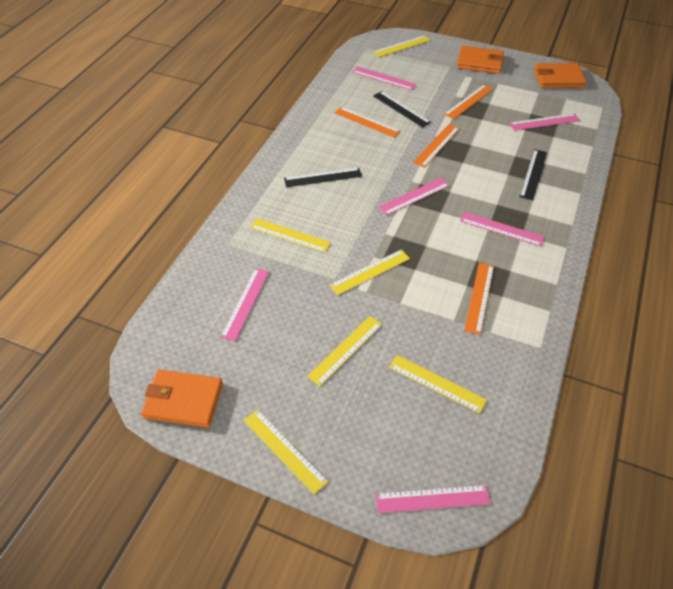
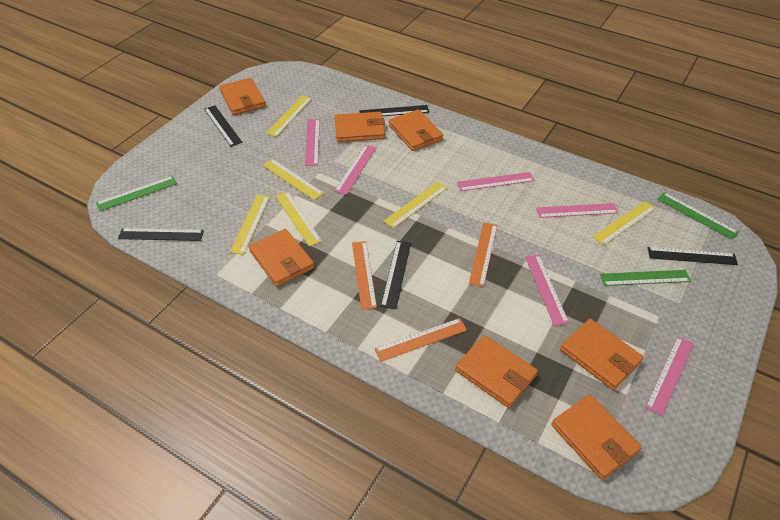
black ruler: 3 -> 5
green ruler: 0 -> 3
orange ruler: 4 -> 3
orange wallet: 3 -> 7

